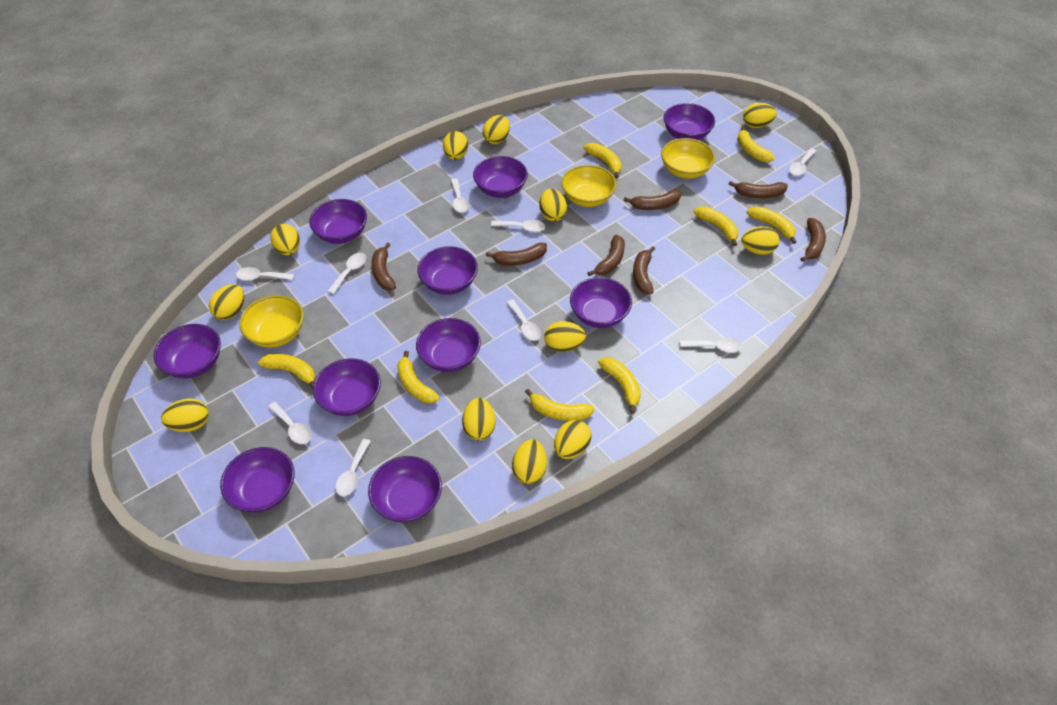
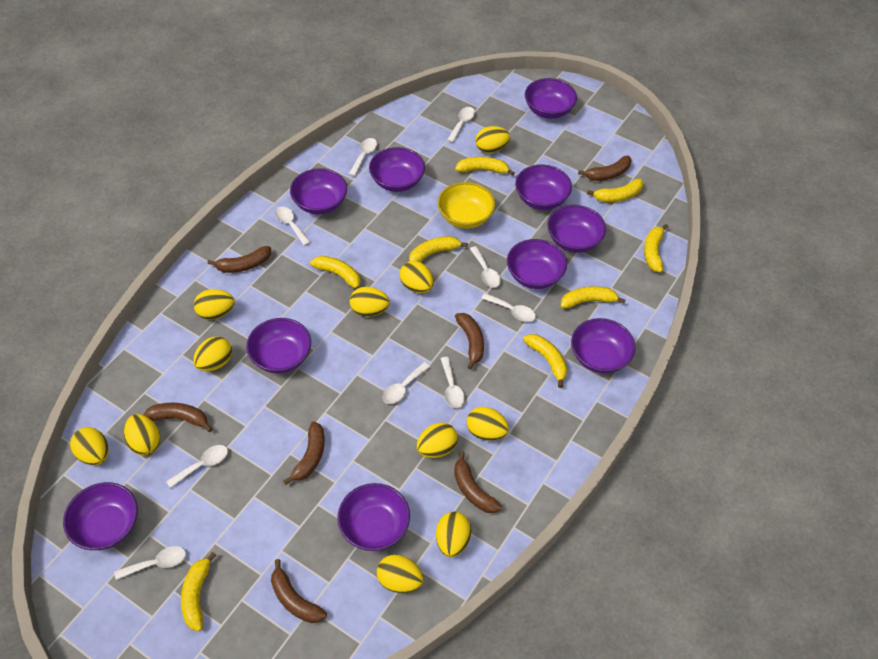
yellow bowl: 3 -> 1
yellow egg: 12 -> 11

